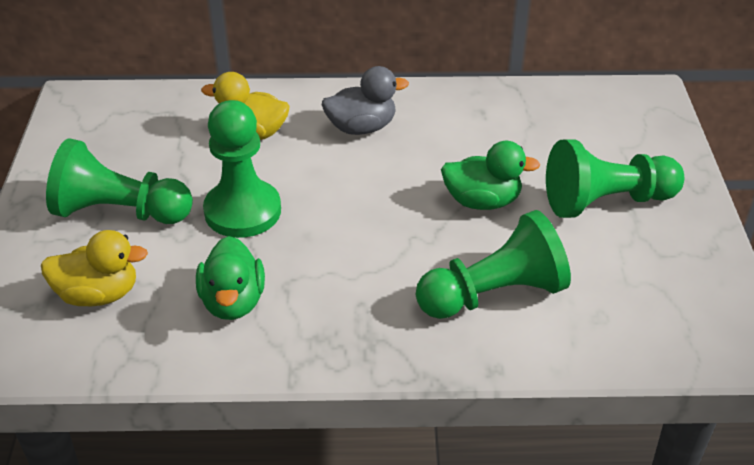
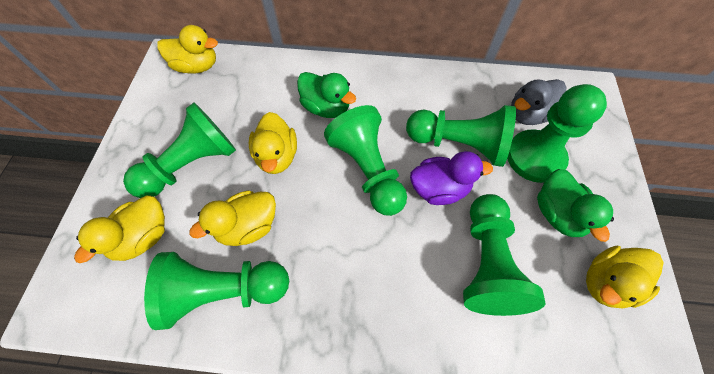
green pawn: 4 -> 6
purple duck: 0 -> 1
yellow duck: 2 -> 5

